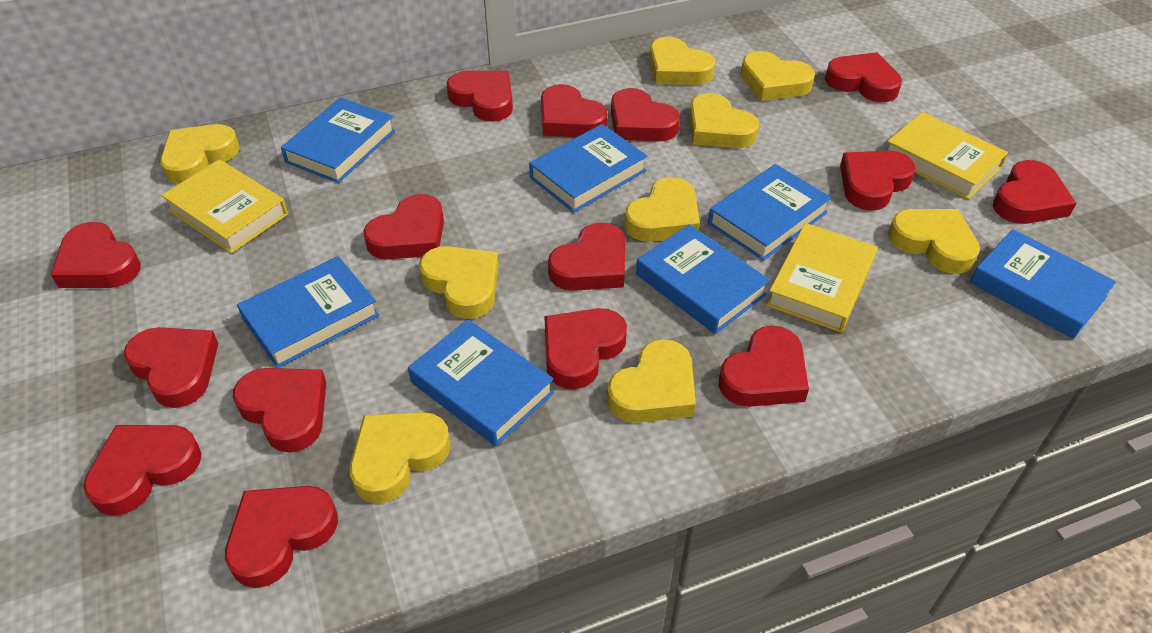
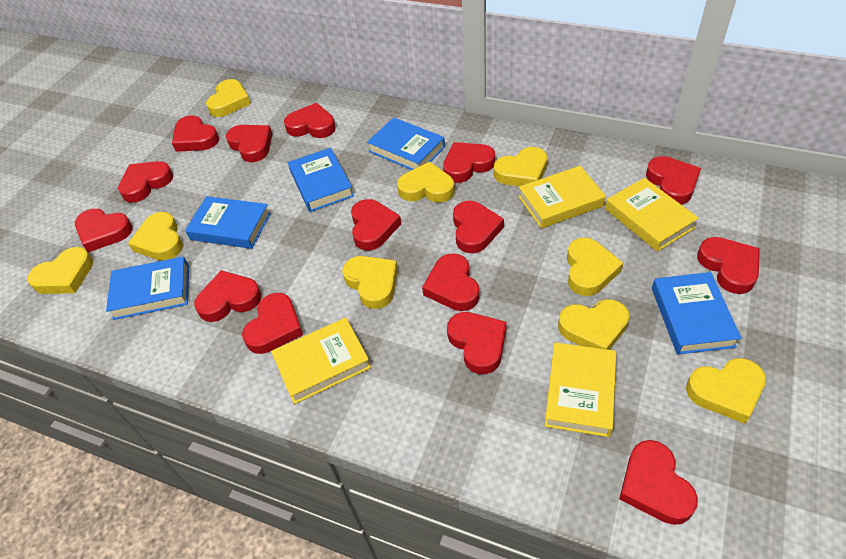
blue book: 7 -> 5
yellow book: 3 -> 4

